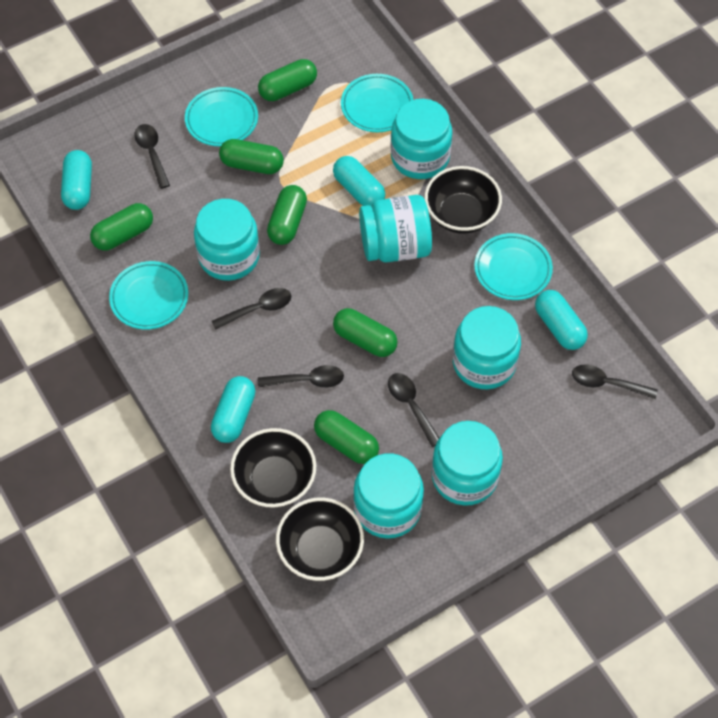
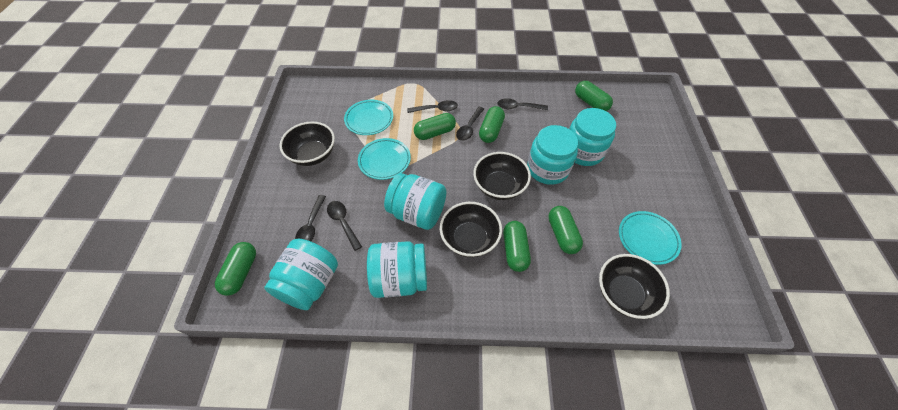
black bowl: 3 -> 4
turquoise capsule: 4 -> 0
turquoise jar: 6 -> 5
turquoise plate: 4 -> 3

